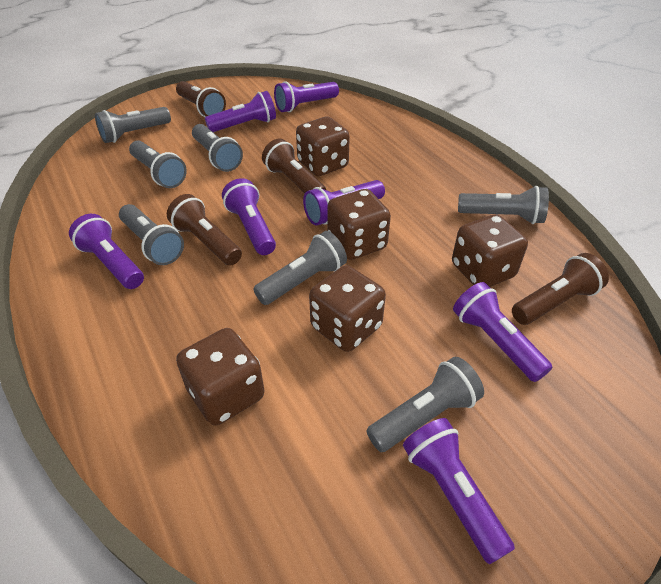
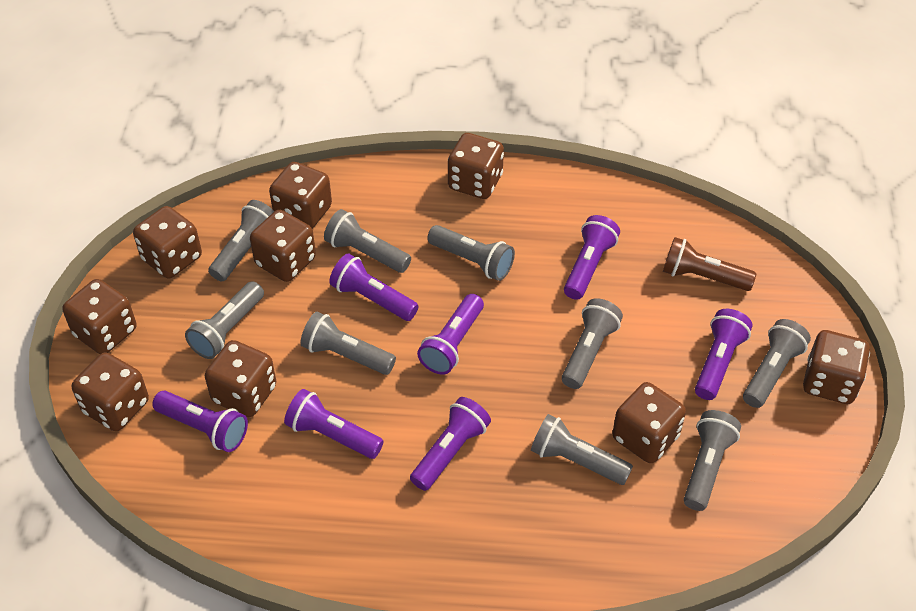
brown dice: 5 -> 9
brown flashlight: 4 -> 1
grey flashlight: 7 -> 9

